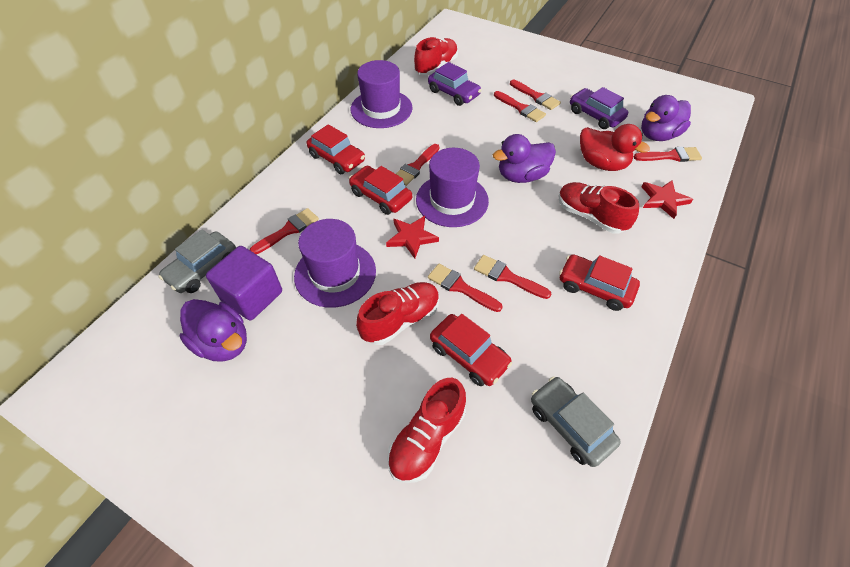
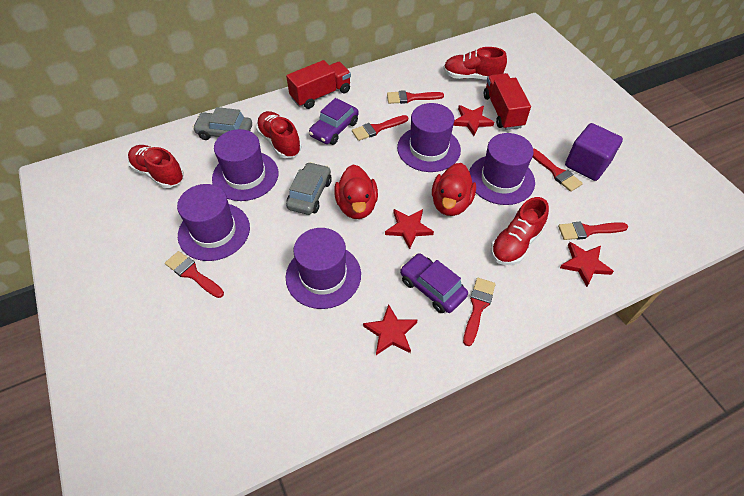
purple duck: 3 -> 0
purple hat: 3 -> 5
red brush: 7 -> 6
red car: 4 -> 0
red duck: 1 -> 2
red star: 2 -> 4
red truck: 0 -> 2

